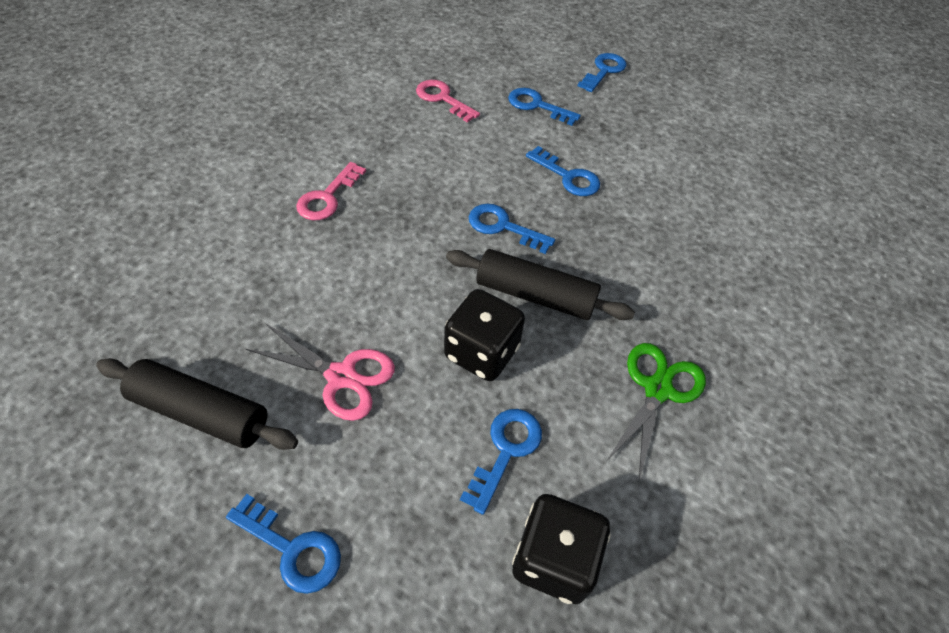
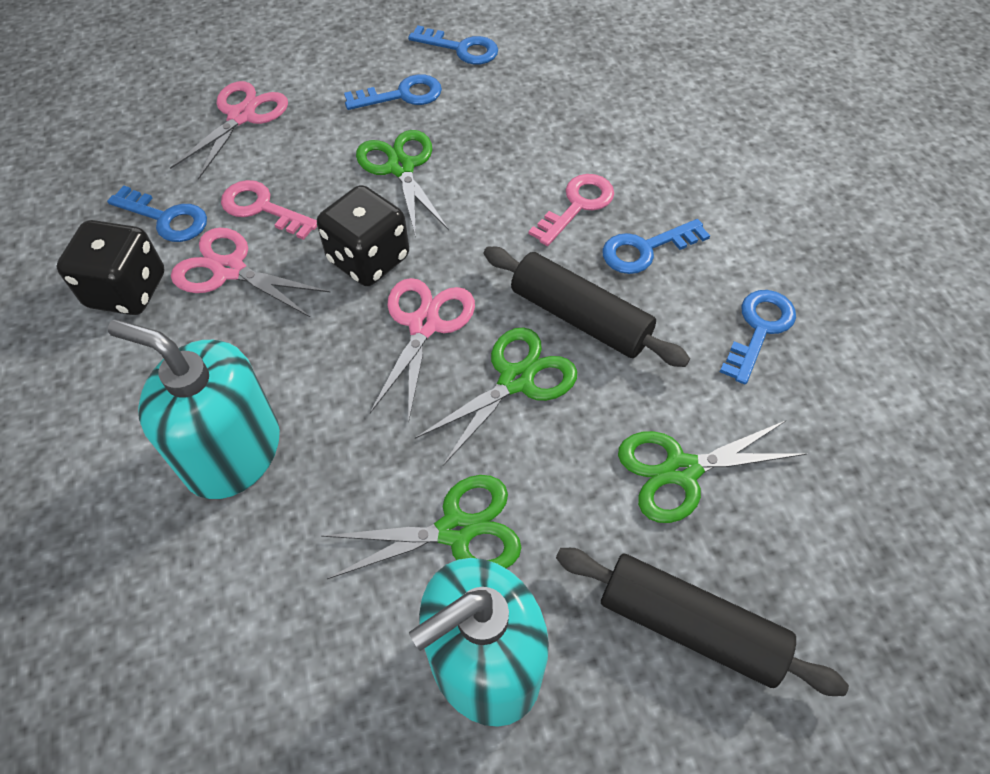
blue key: 6 -> 5
green scissors: 1 -> 4
pink scissors: 1 -> 3
turquoise soap dispenser: 0 -> 2

